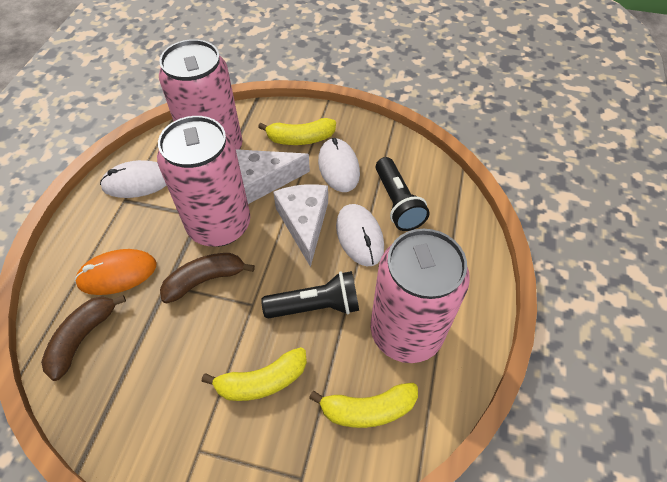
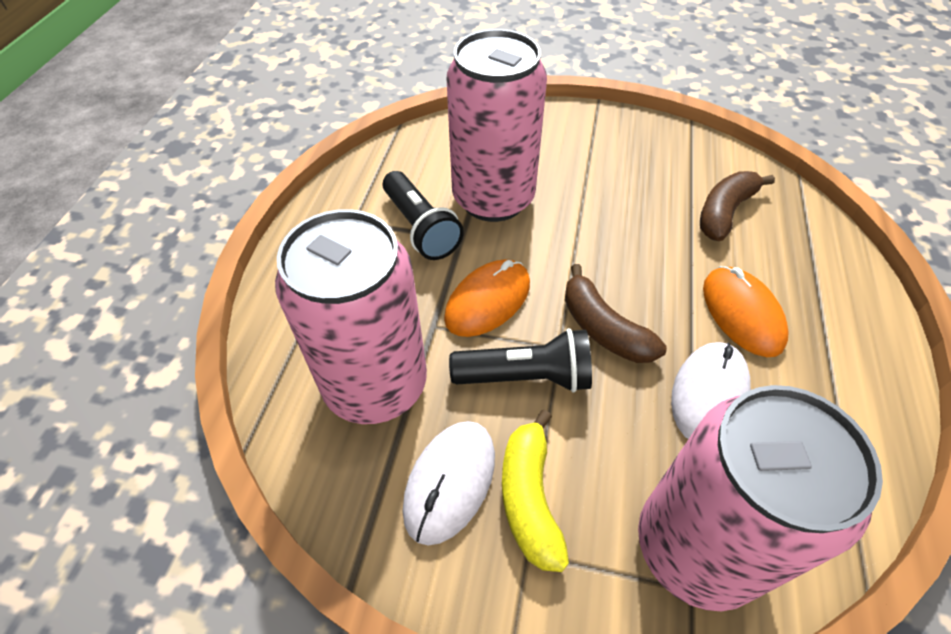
orange mouse: 1 -> 2
white cheese: 2 -> 0
white mouse: 3 -> 2
yellow banana: 3 -> 1

